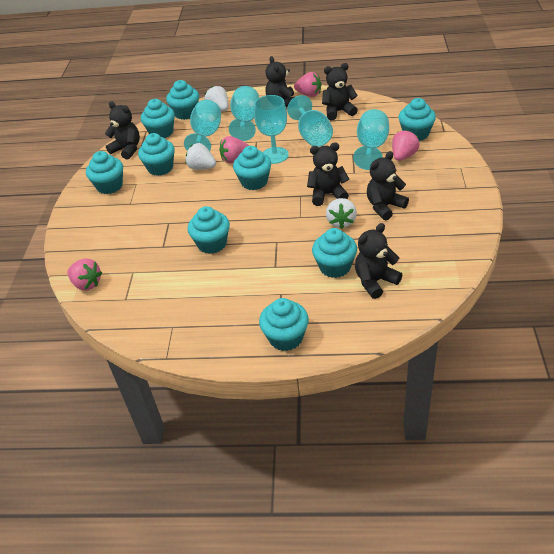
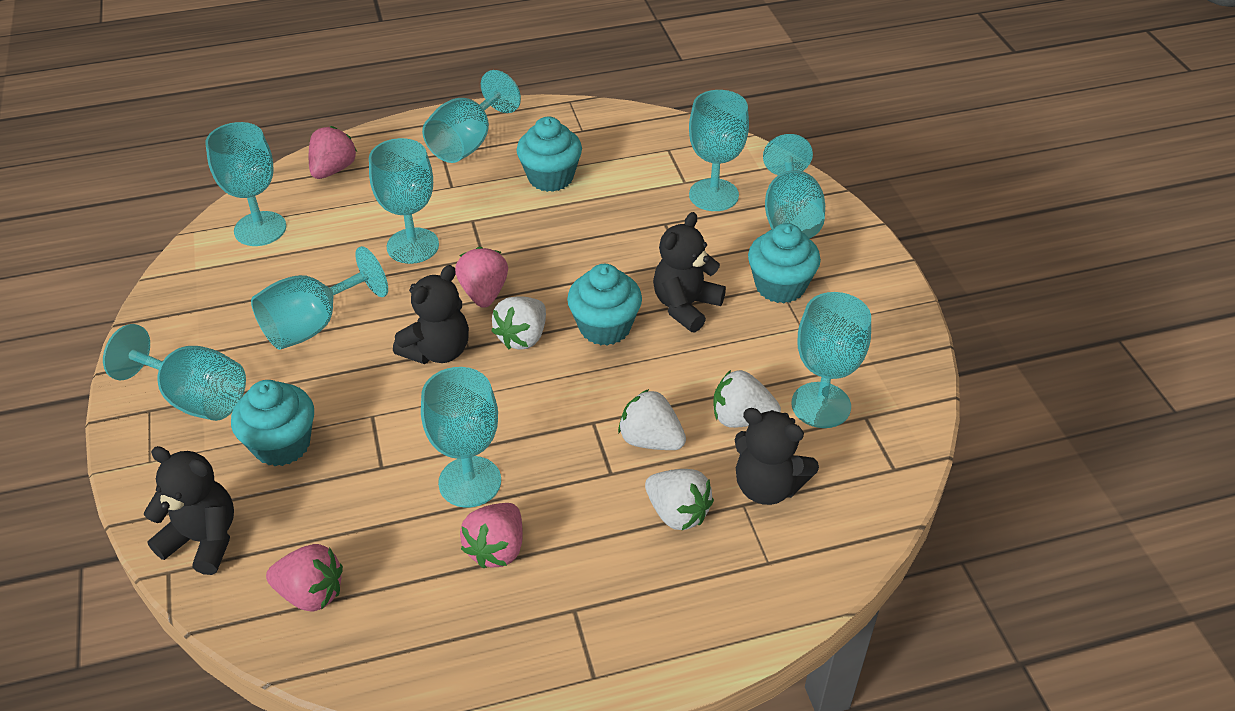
black teddy bear: 6 -> 4
turquoise cupcake: 9 -> 4
turquoise goblet: 5 -> 9
white strawberry: 3 -> 4

